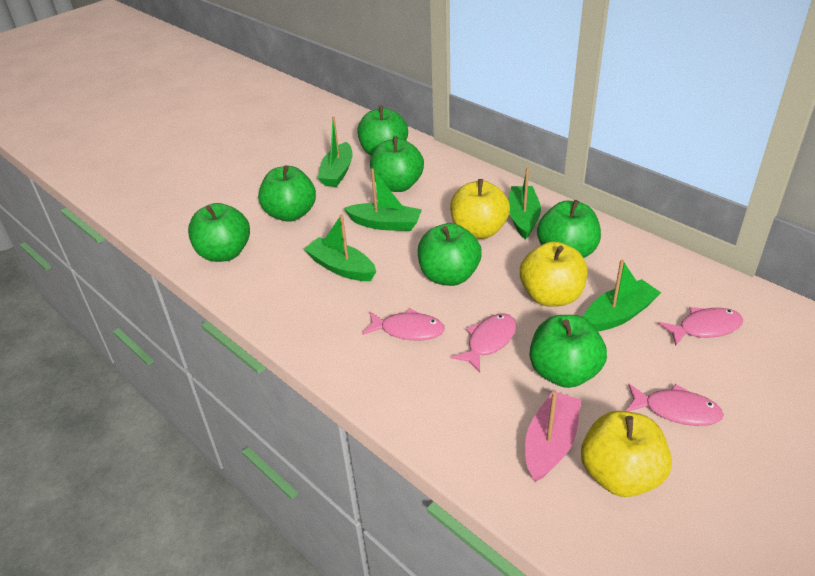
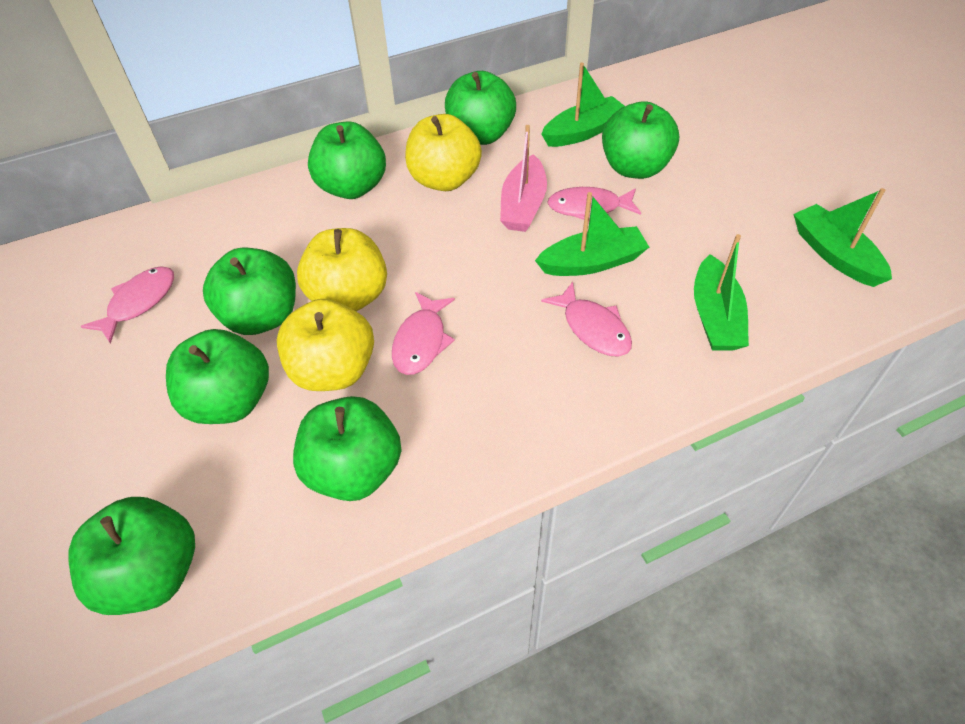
green boat: 5 -> 4

